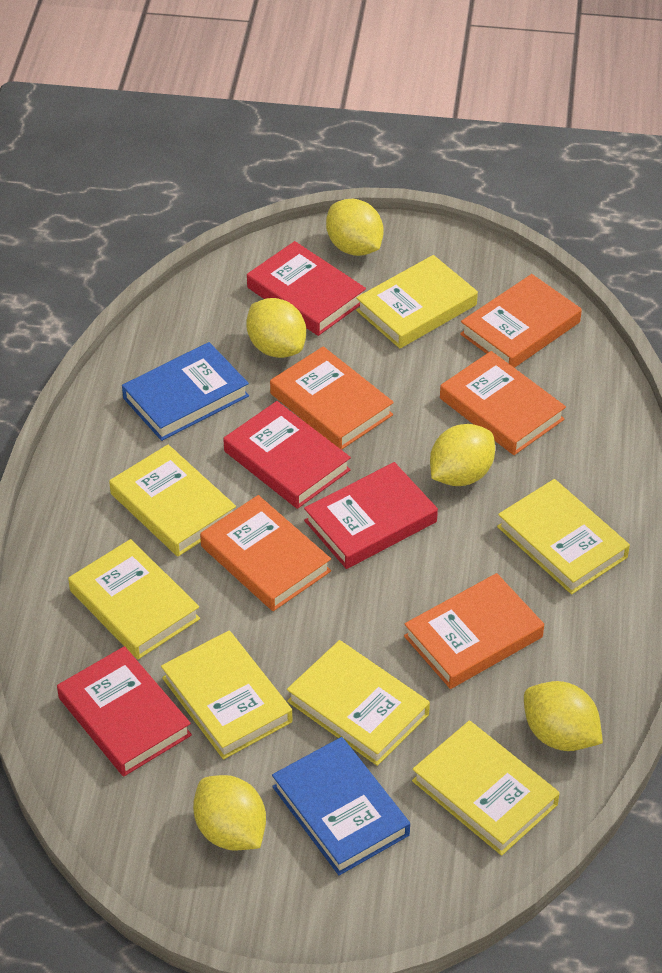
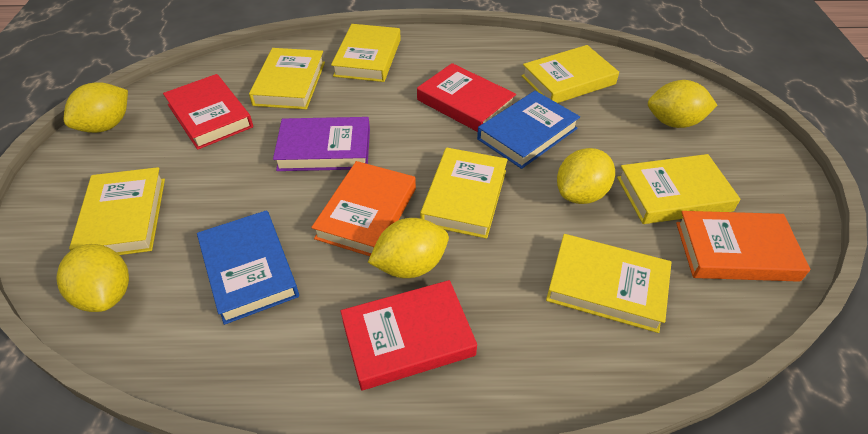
orange book: 5 -> 2
purple book: 0 -> 1
red book: 4 -> 3

